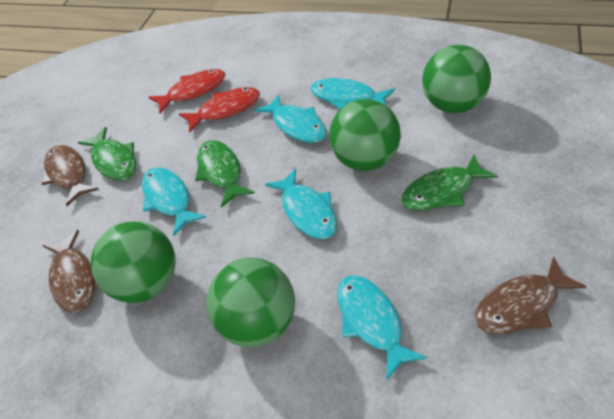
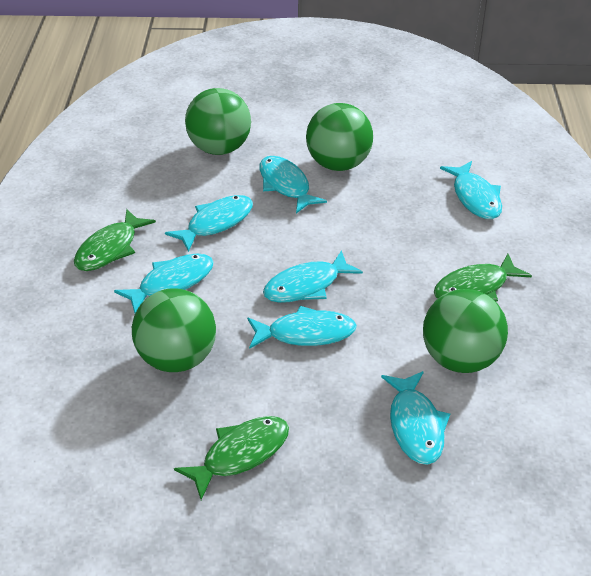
brown fish: 3 -> 0
red fish: 2 -> 0
turquoise fish: 5 -> 7

